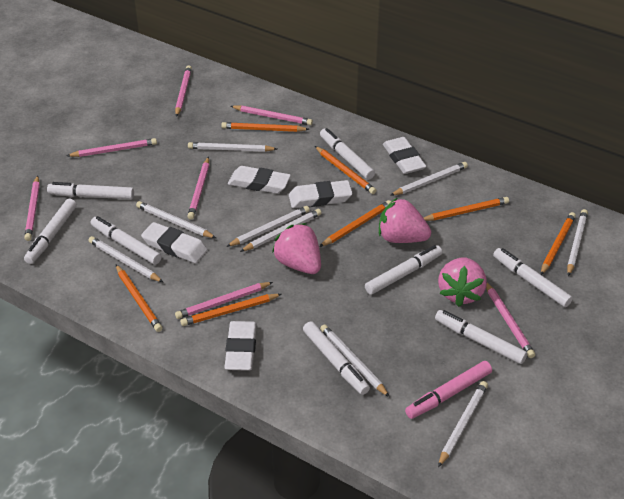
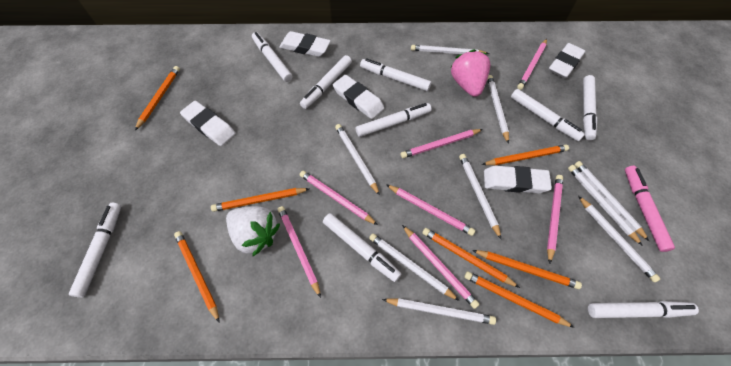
pink strawberry: 3 -> 1
white marker: 8 -> 9
white strawberry: 0 -> 1

